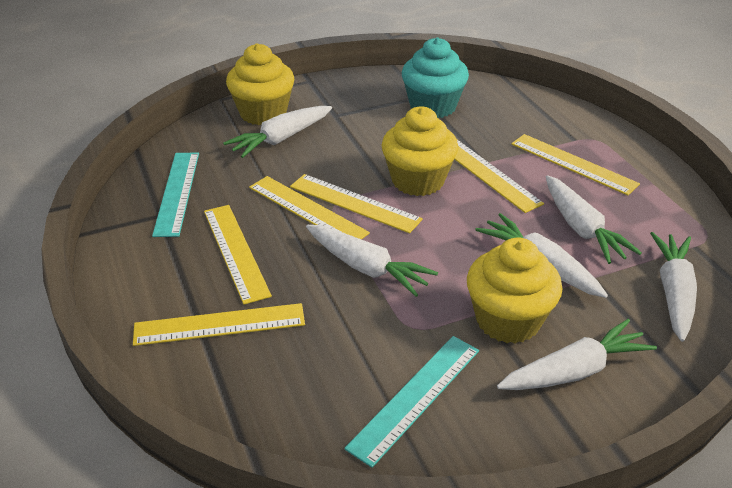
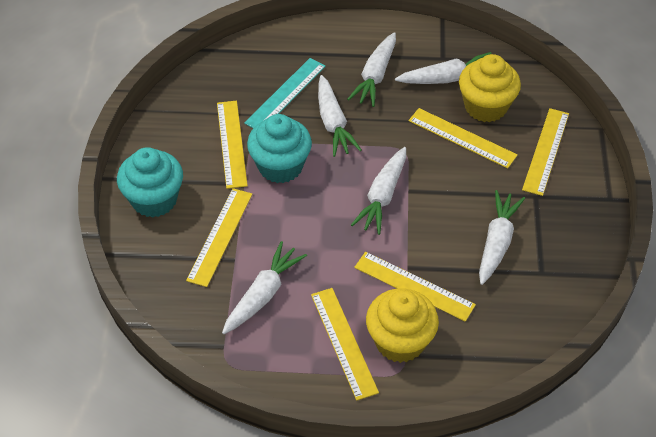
turquoise cupcake: 1 -> 2
turquoise ruler: 2 -> 1
yellow cupcake: 3 -> 2

